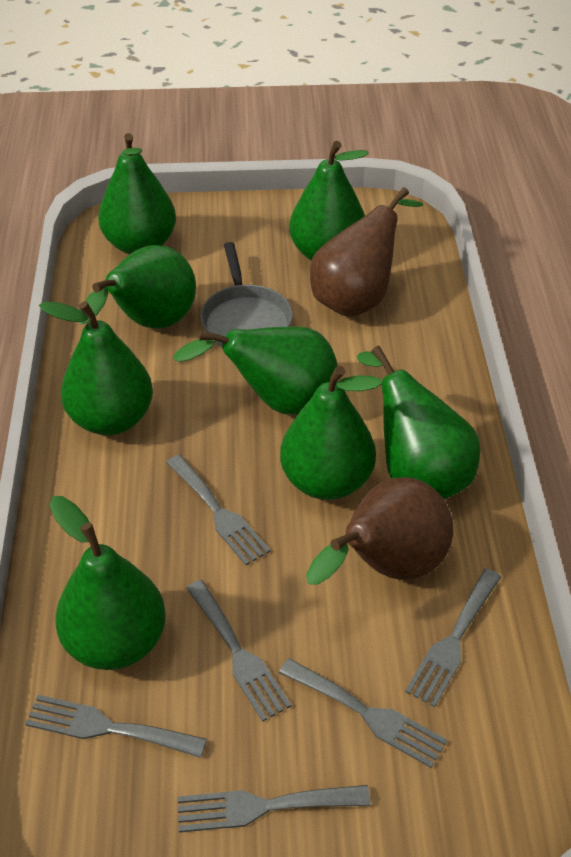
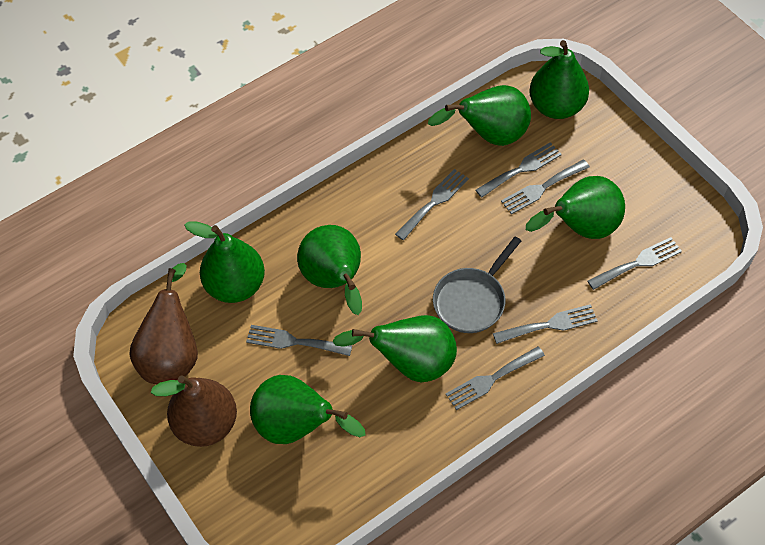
green pear: 8 -> 7
grey fork: 6 -> 7

